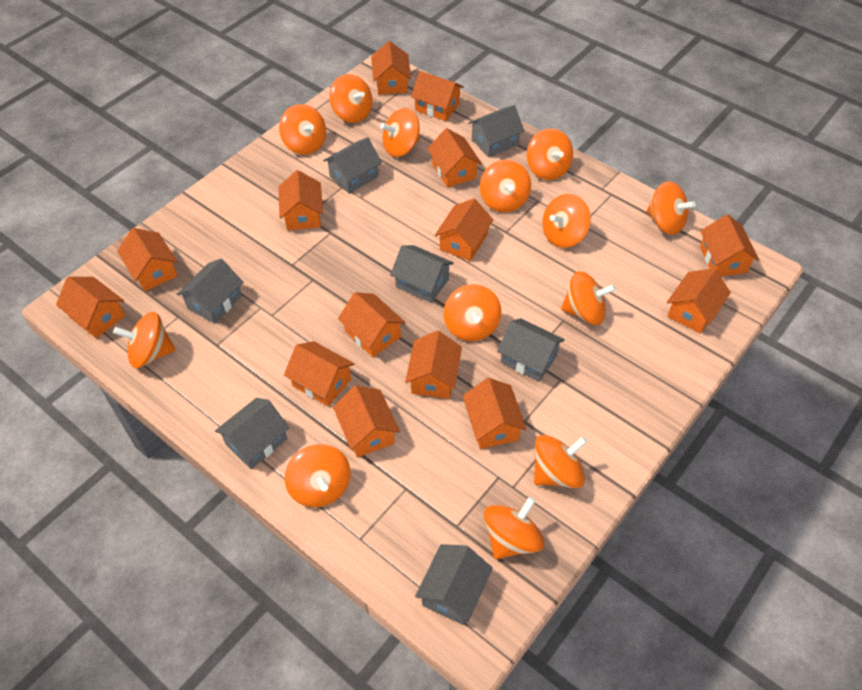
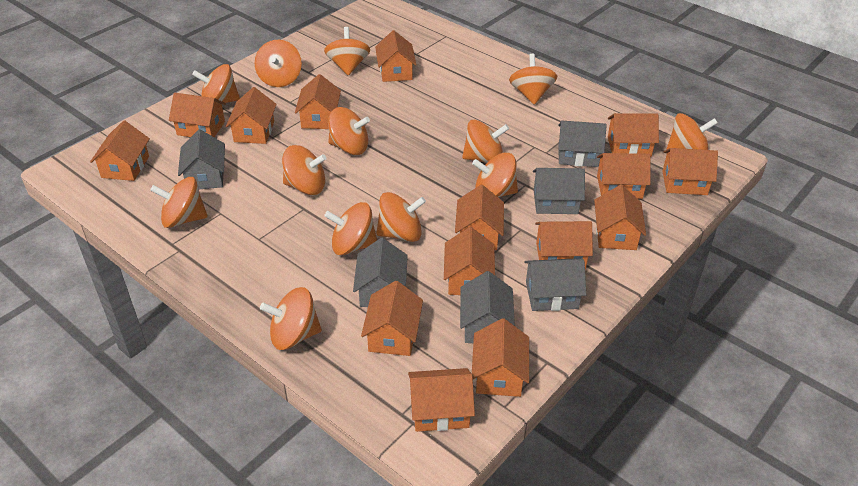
grey house: 7 -> 6
orange house: 14 -> 15

